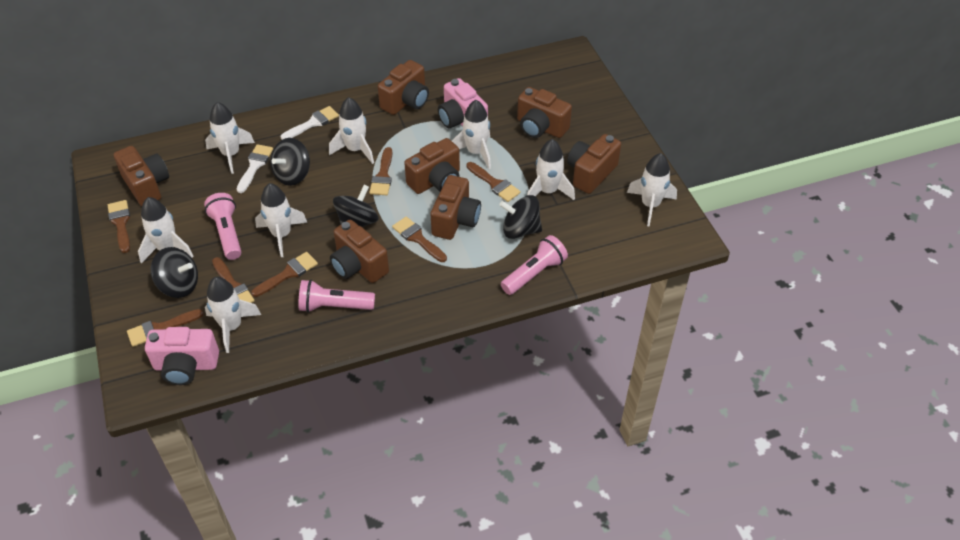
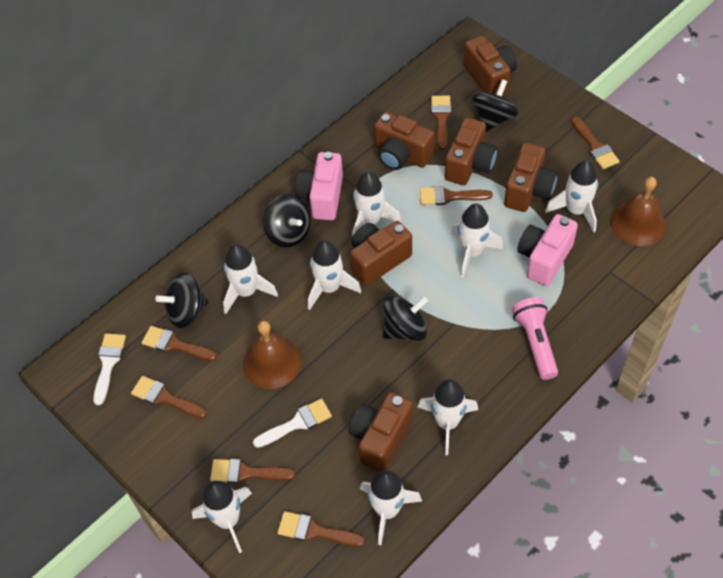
brown bell: 0 -> 2
brown camera: 7 -> 6
pink flashlight: 3 -> 1

